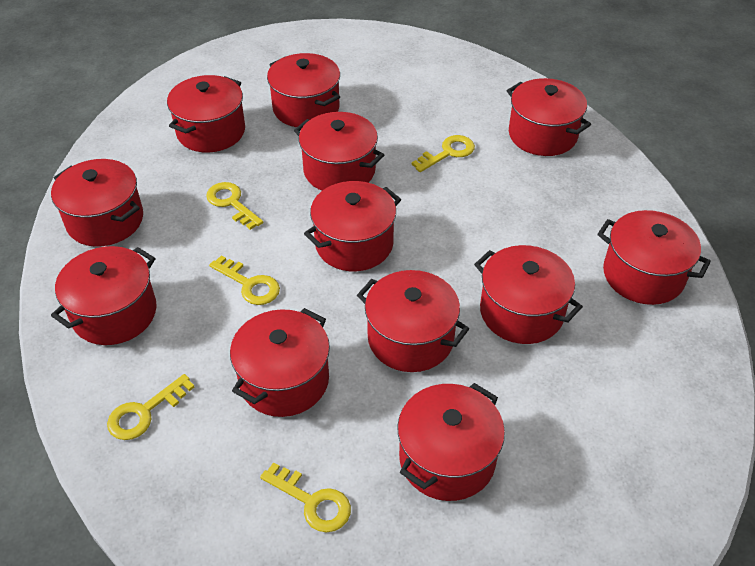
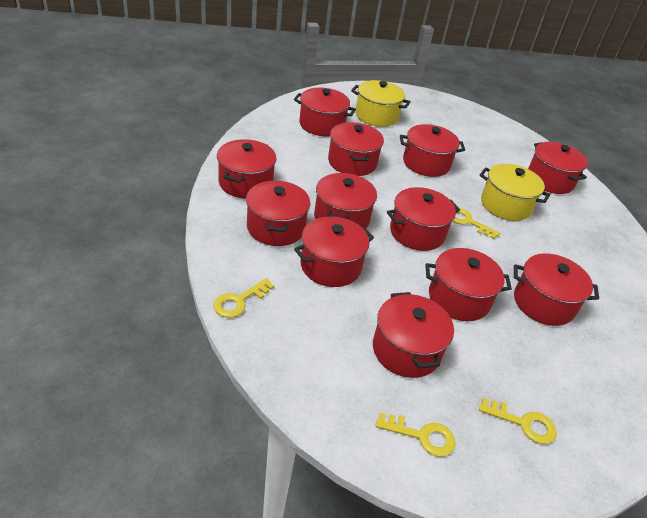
yellow key: 5 -> 4
yellow pot: 0 -> 2

